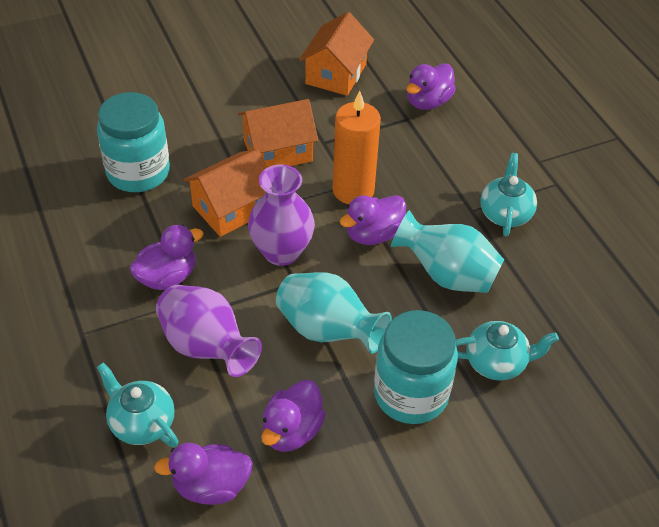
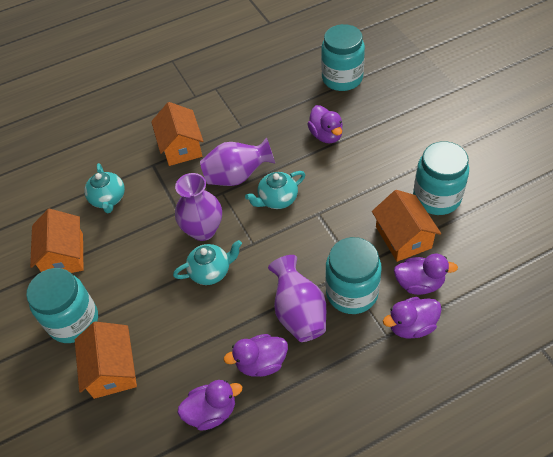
orange candle: 1 -> 0
orange house: 3 -> 4
purple vase: 2 -> 3
turquoise jar: 2 -> 4
turquoise vase: 2 -> 0

